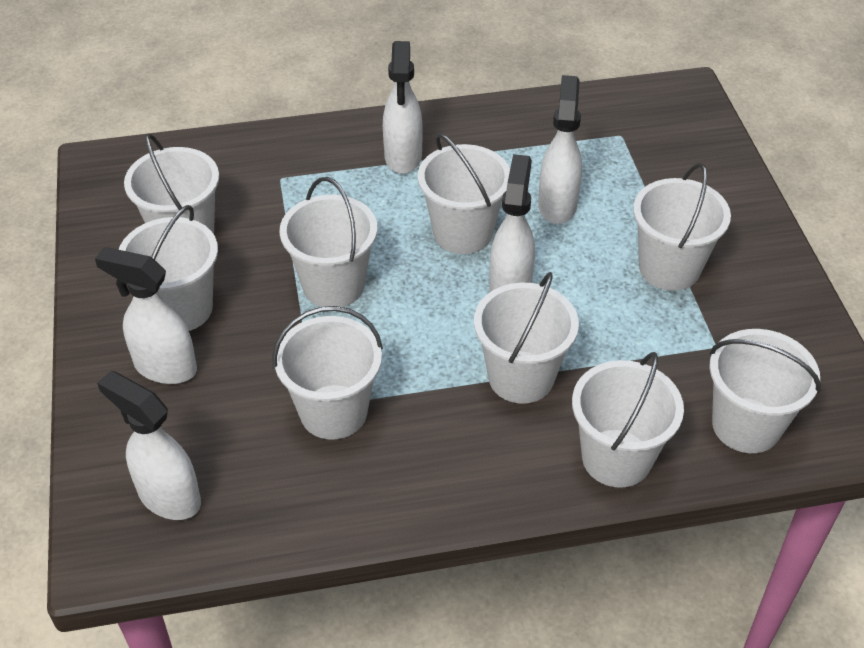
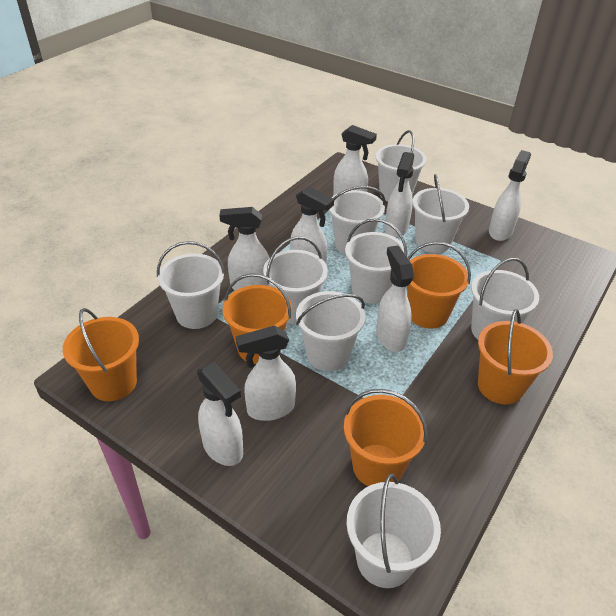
orange bucket: 0 -> 5
white spray bottle: 5 -> 8

